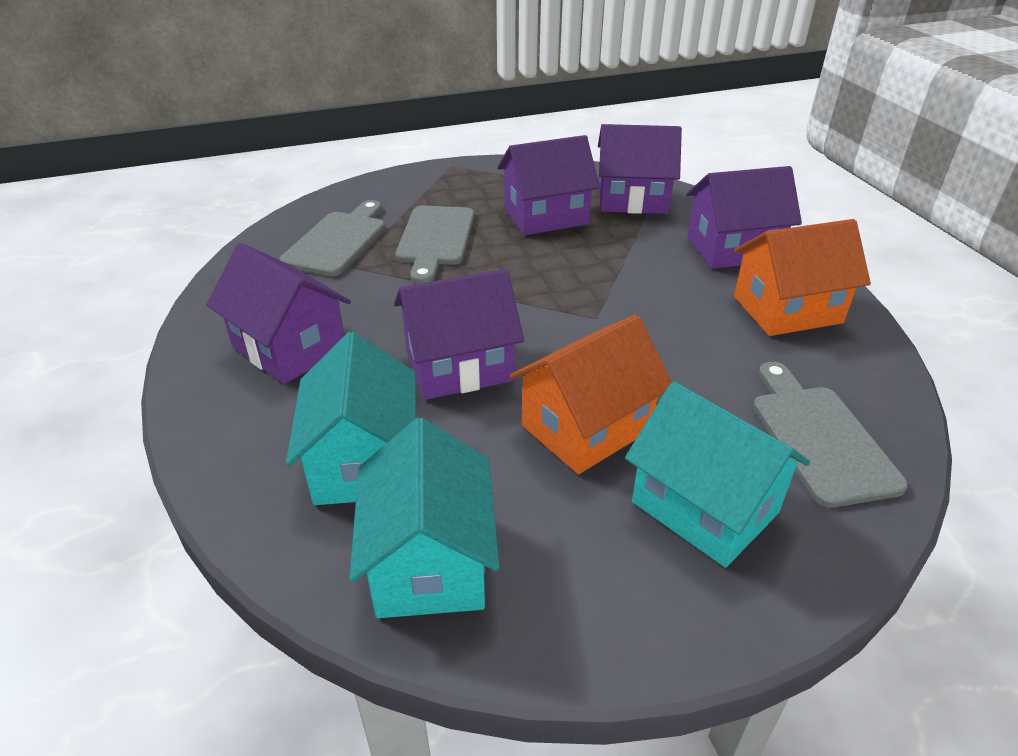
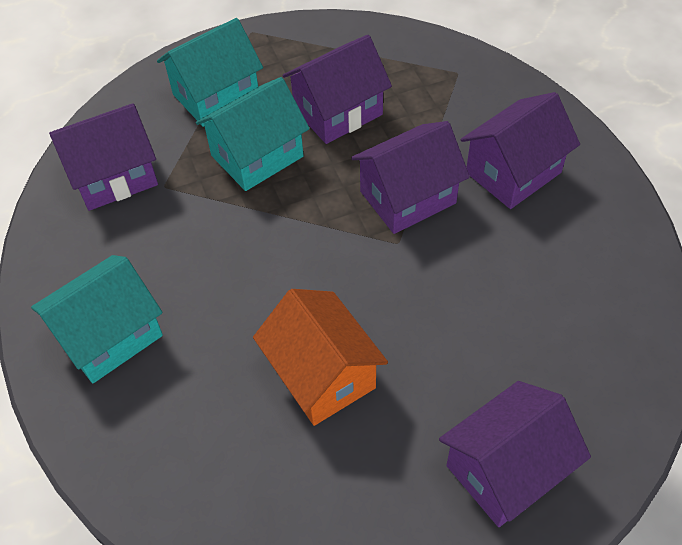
grey cutting board: 3 -> 0
orange house: 2 -> 1

